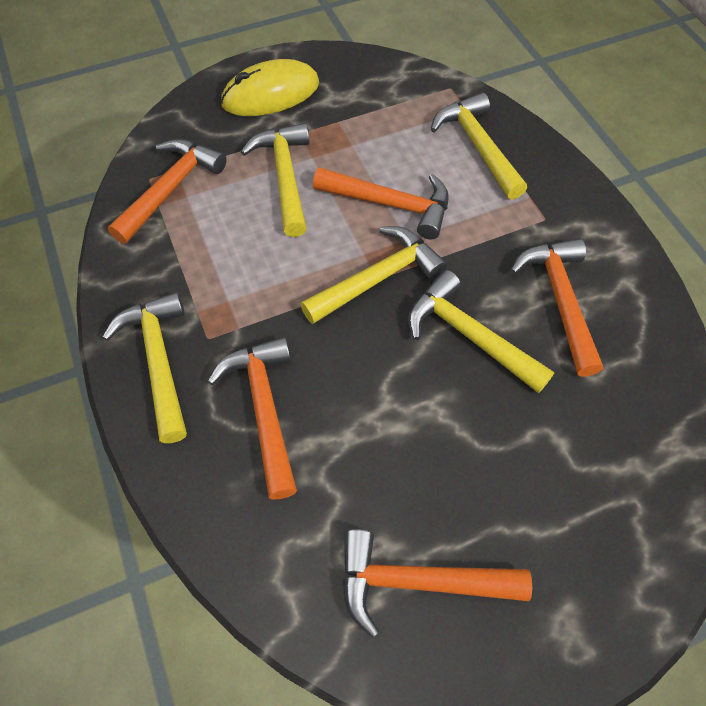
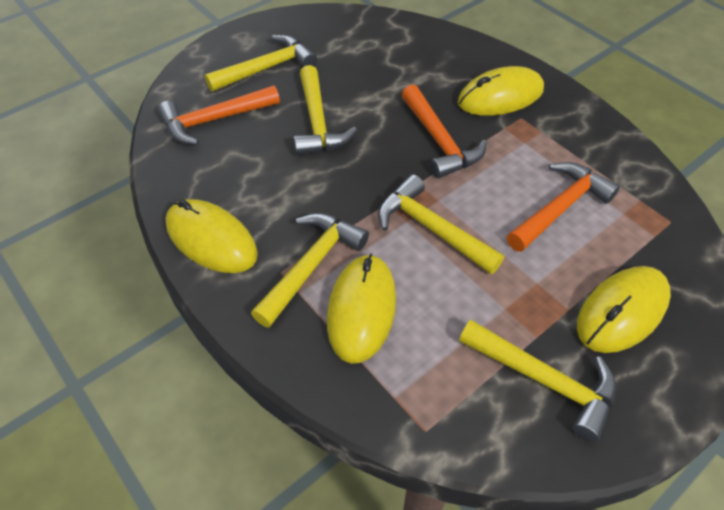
orange hammer: 5 -> 3
yellow mouse: 1 -> 4

